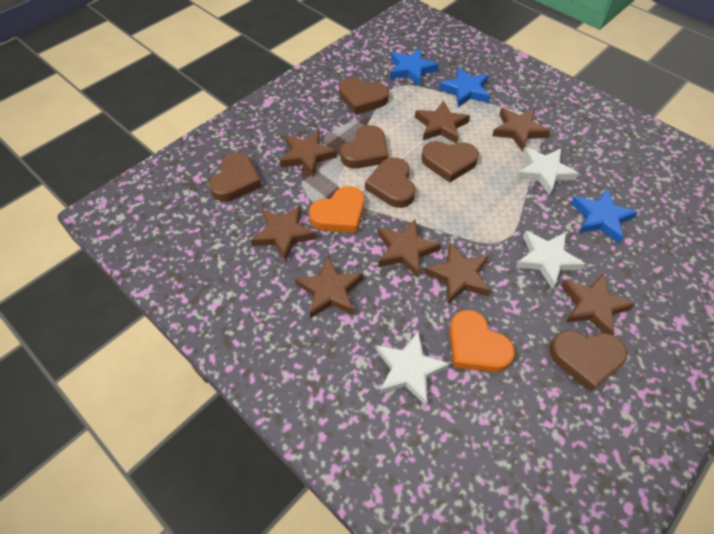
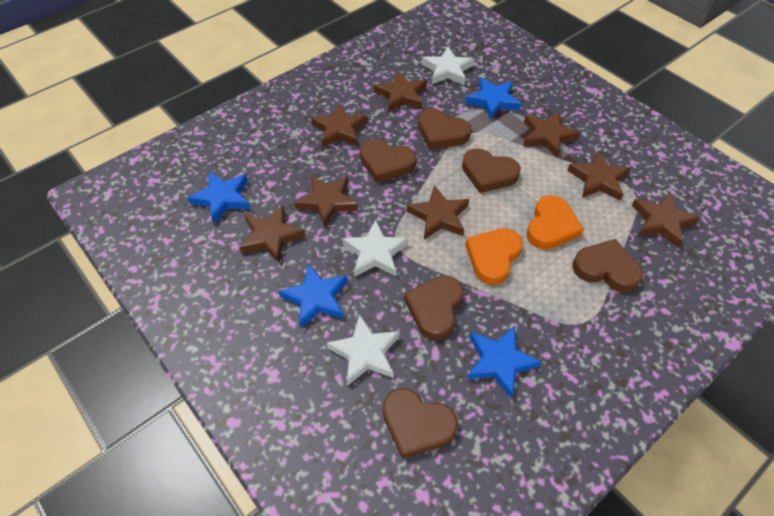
blue star: 3 -> 4

